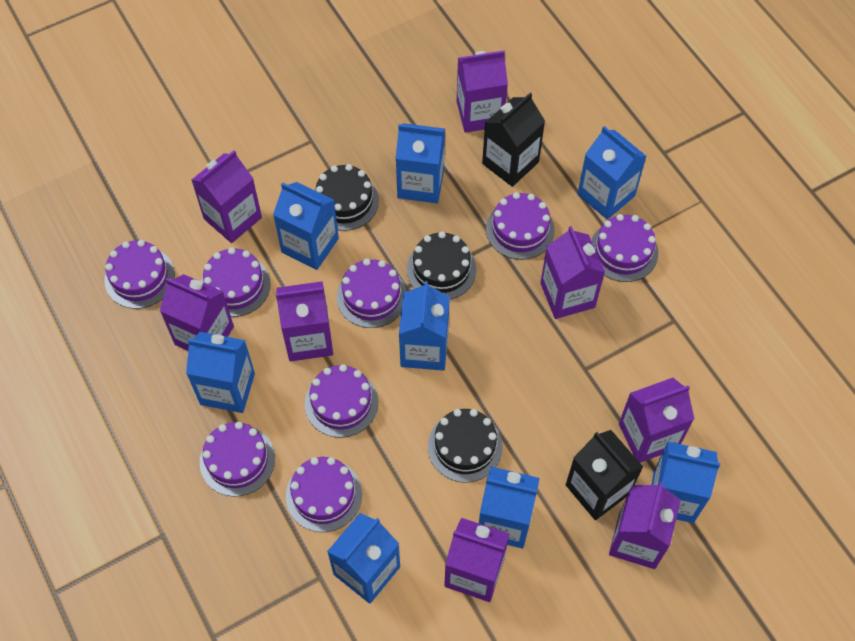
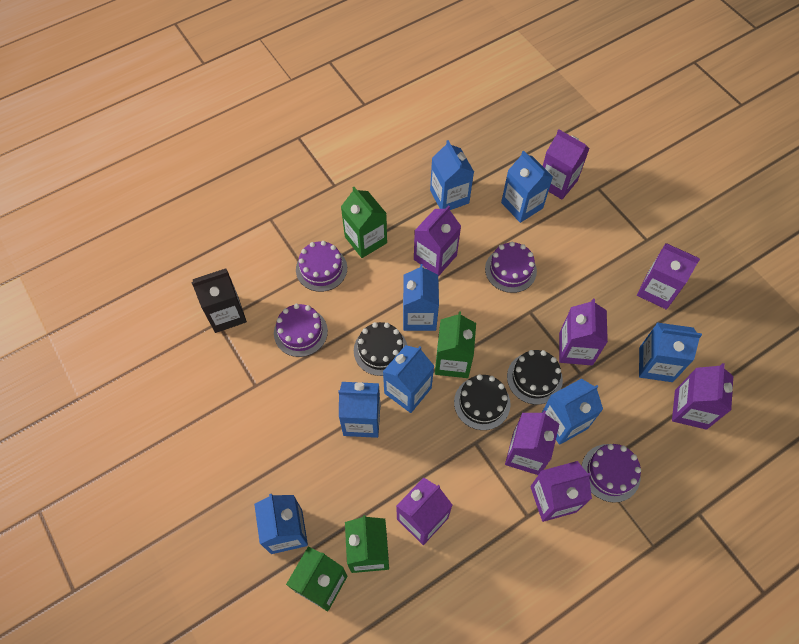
black carton: 2 -> 1
green carton: 0 -> 4
purple cake: 8 -> 4

